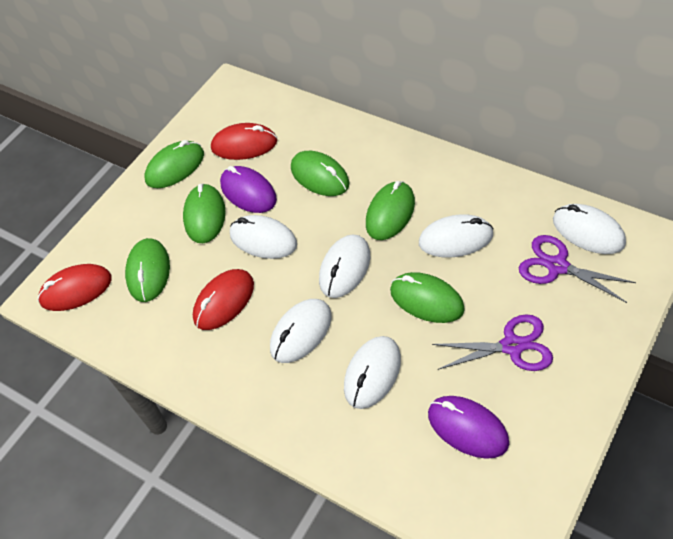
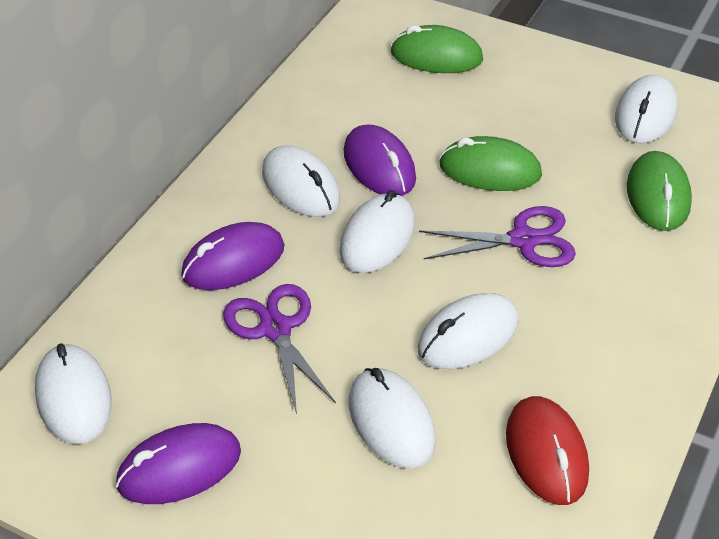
green mouse: 6 -> 3
purple mouse: 2 -> 3
red mouse: 3 -> 1

